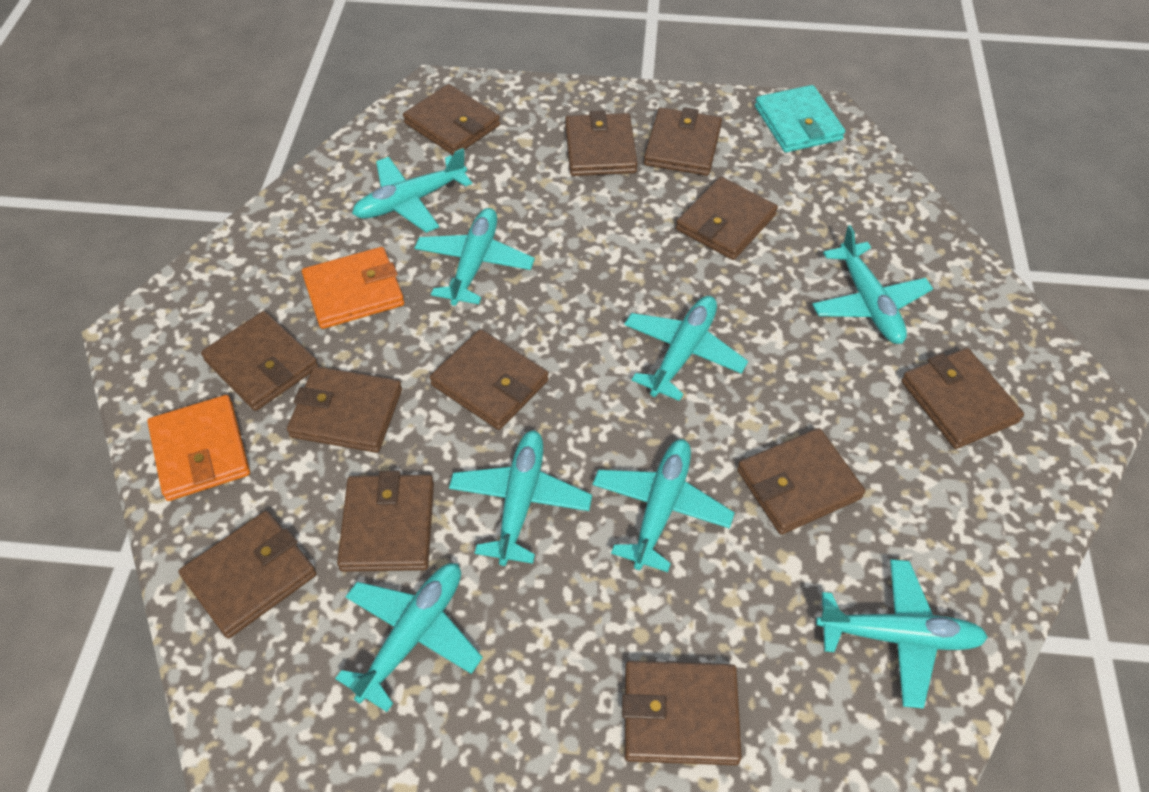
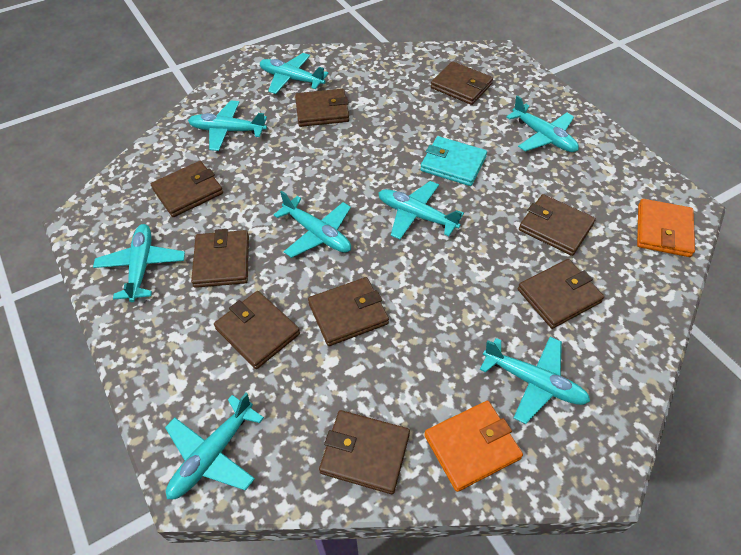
brown wallet: 12 -> 9

